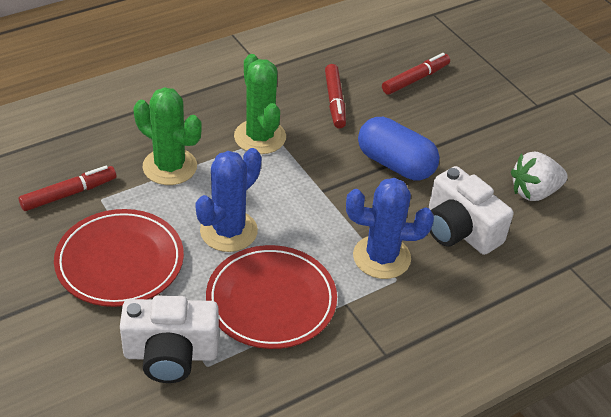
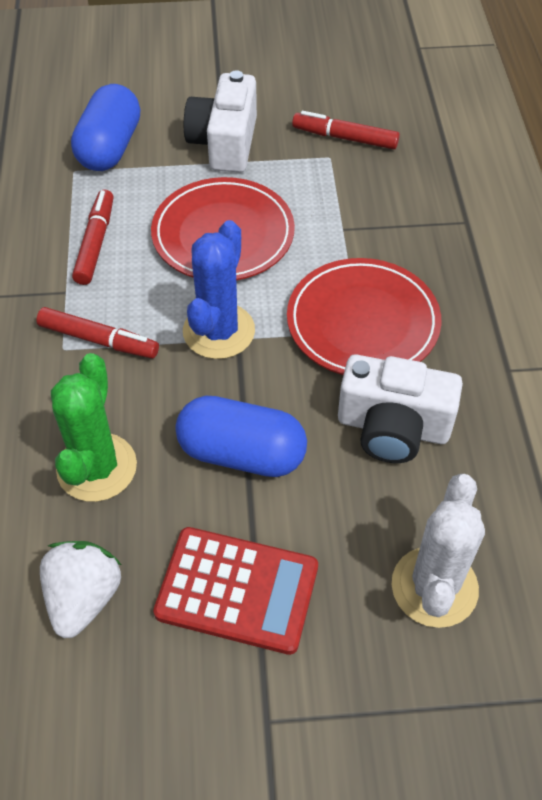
blue cactus: 2 -> 1
blue capsule: 1 -> 2
green cactus: 2 -> 1
red calculator: 0 -> 1
white cactus: 0 -> 1

